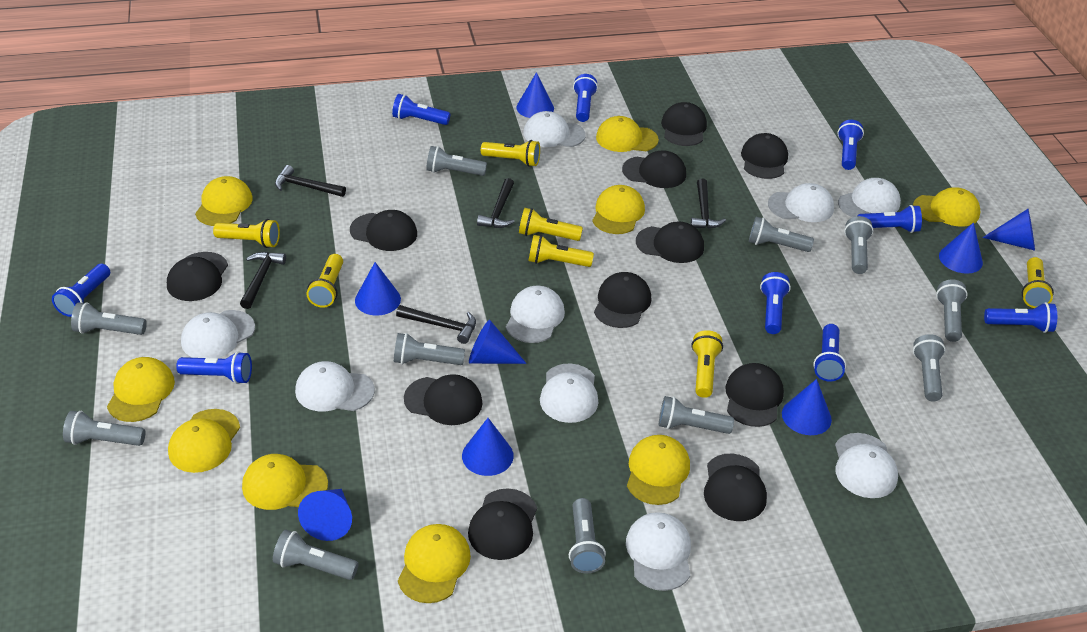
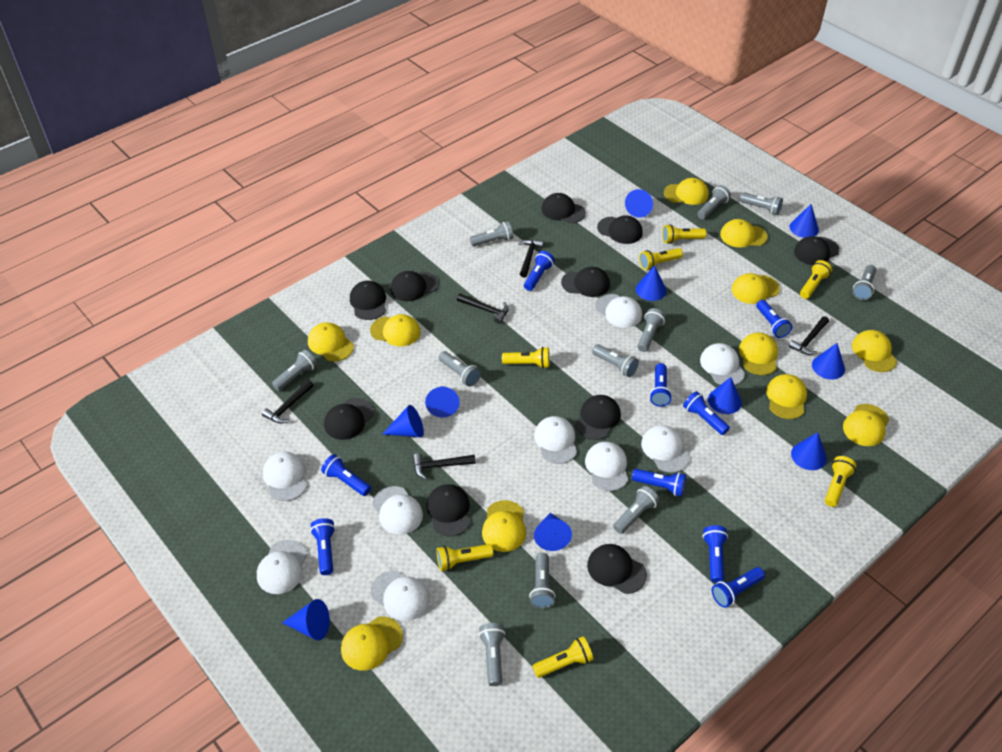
black cap: 11 -> 10
blue cone: 8 -> 10
yellow cap: 9 -> 11

